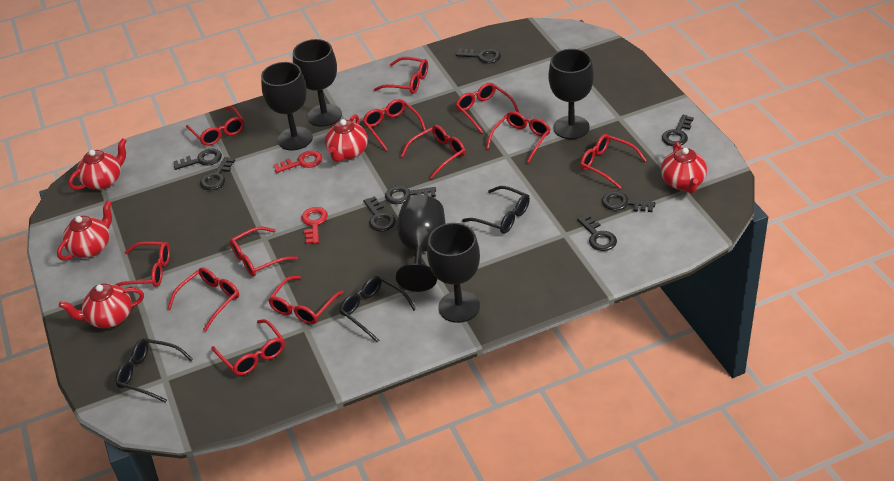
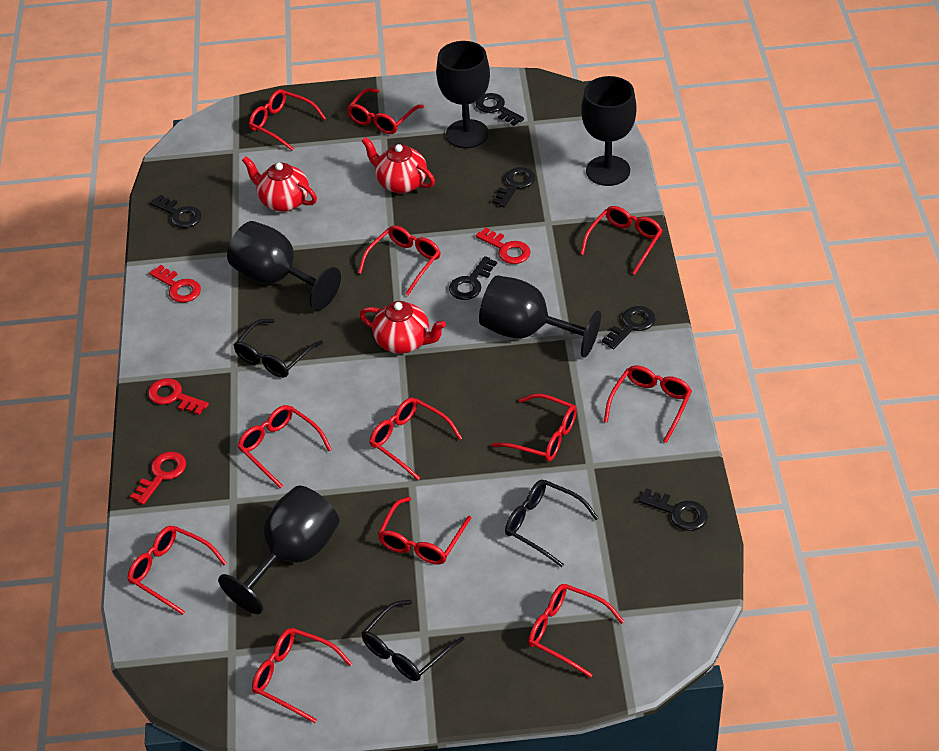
black key: 8 -> 6
red key: 2 -> 4
red teapot: 5 -> 3

